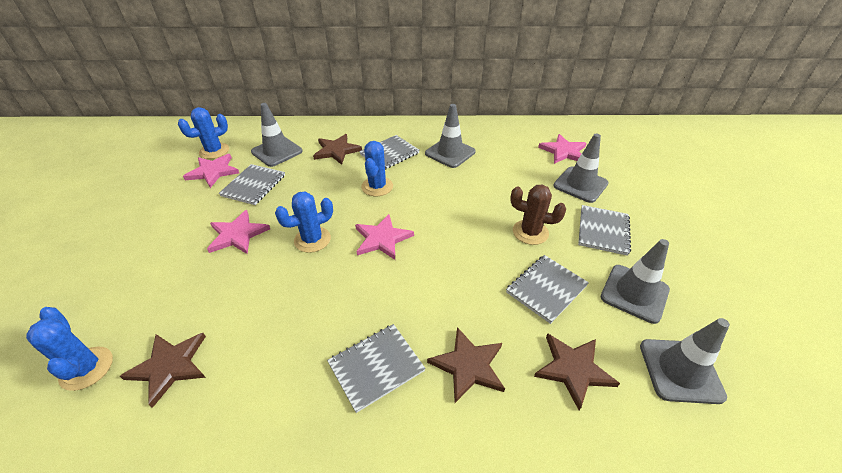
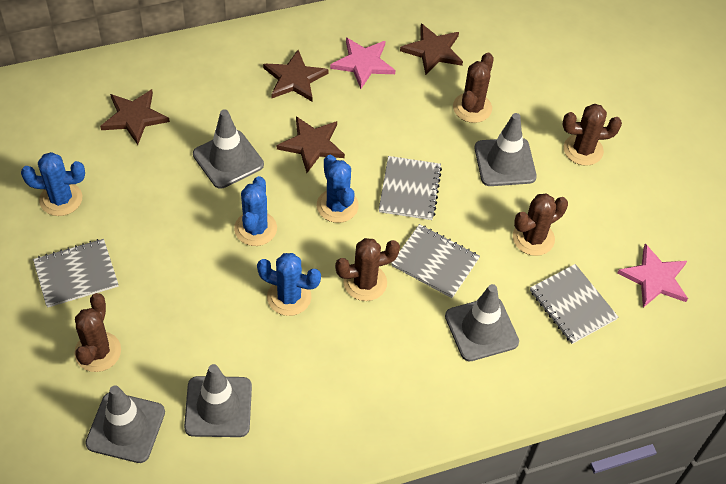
brown cactus: 1 -> 5
grey notebook: 5 -> 4
pink star: 4 -> 2

